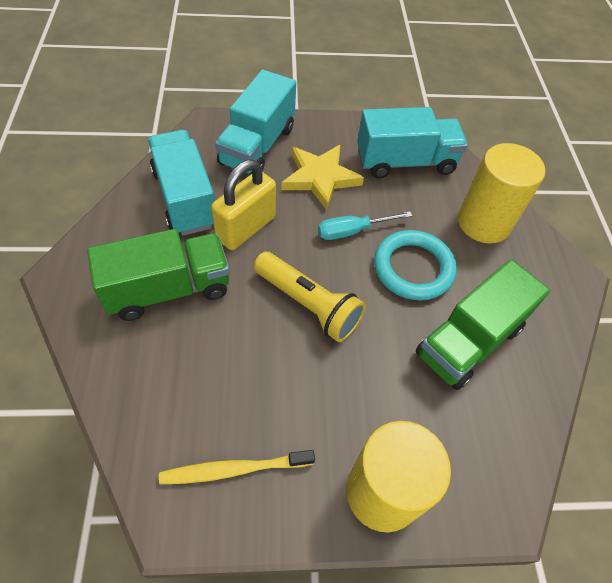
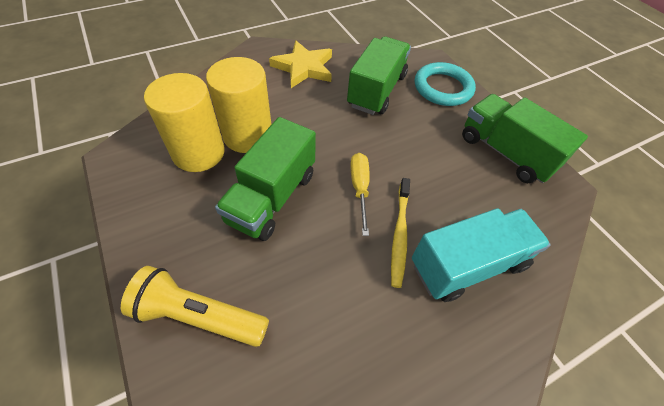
green truck: 2 -> 3
turquoise screwdriver: 1 -> 0
turquoise truck: 3 -> 1
yellow padlock: 1 -> 0
yellow screwdriver: 0 -> 1

